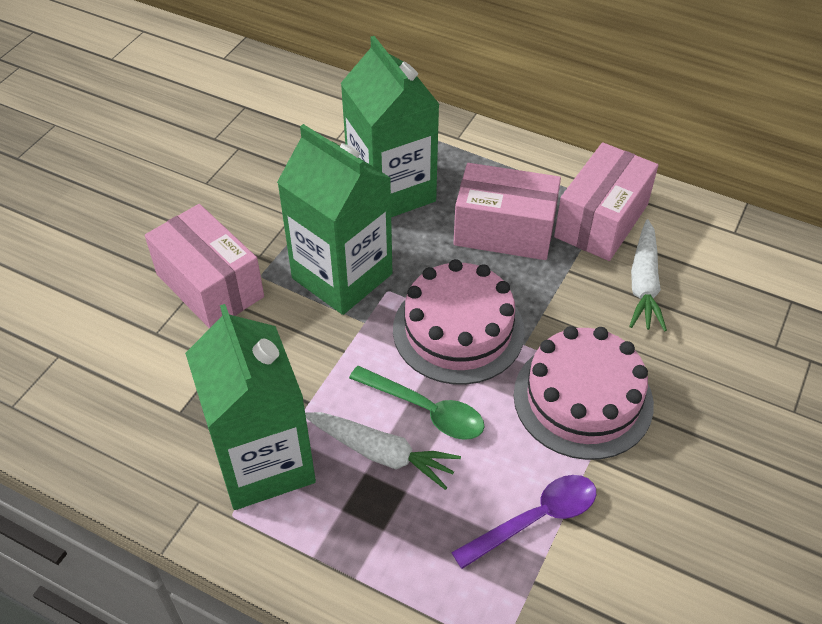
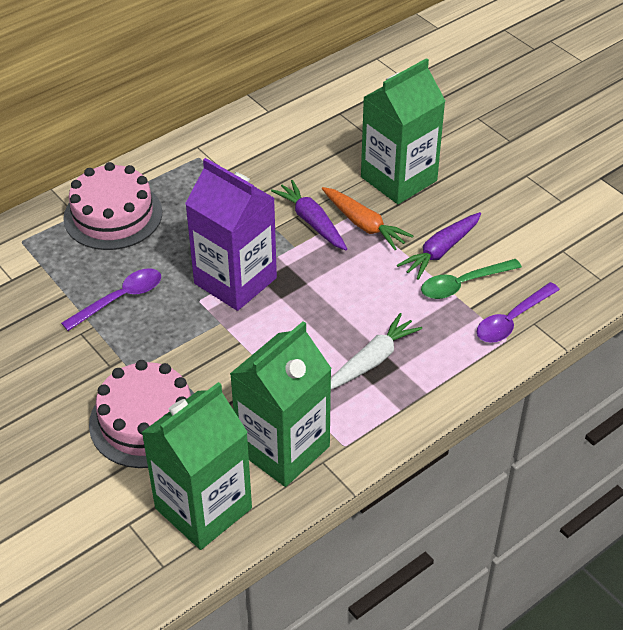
orange carrot: 0 -> 1
pink box: 3 -> 0
purple carrot: 0 -> 2
purple carton: 0 -> 1
purple spoon: 1 -> 2
white carrot: 2 -> 1

